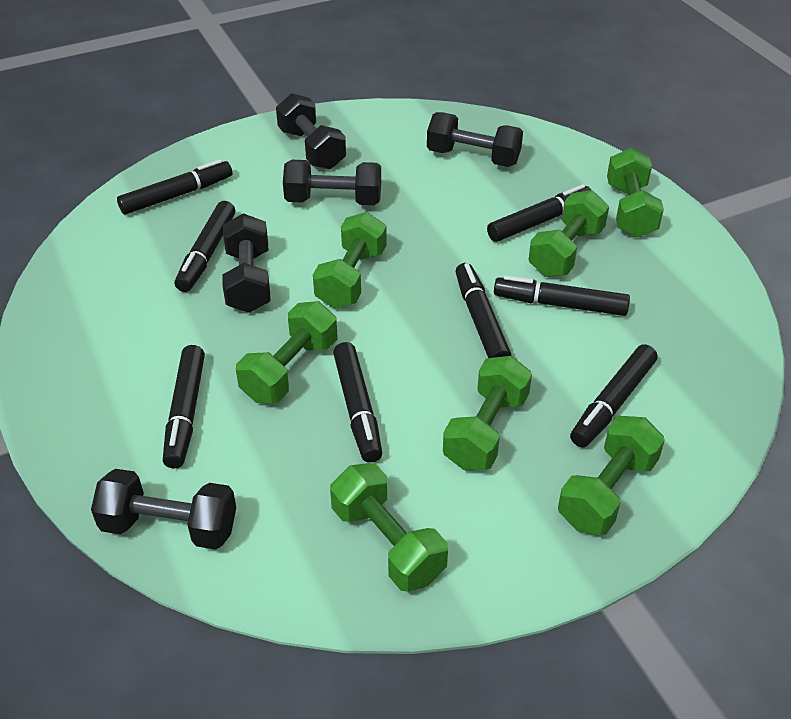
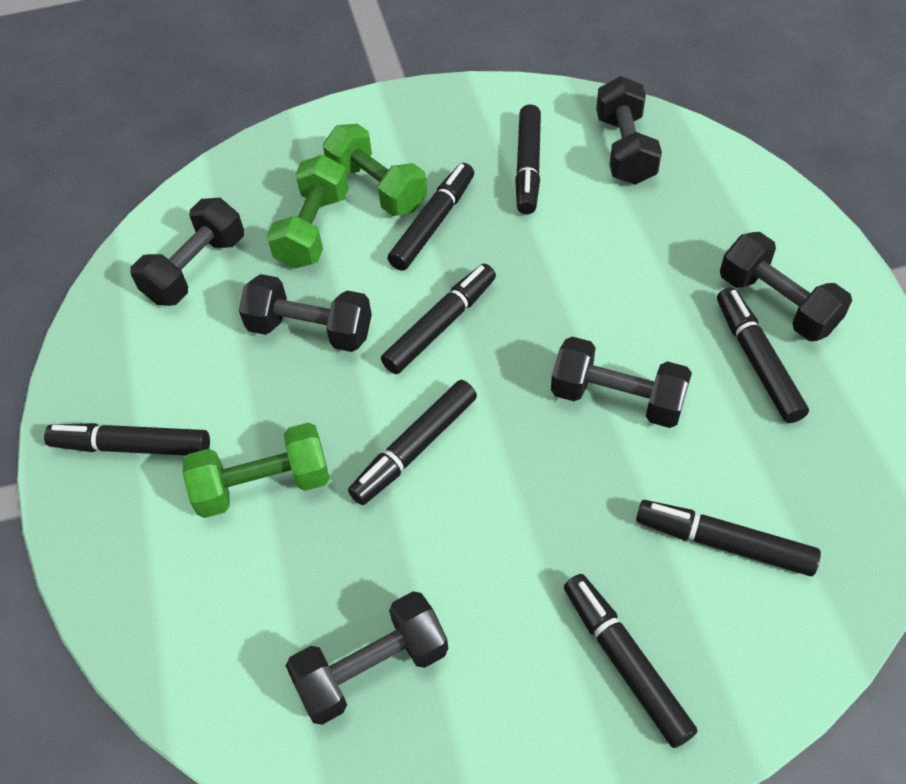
black dumbbell: 5 -> 6
green dumbbell: 7 -> 3

